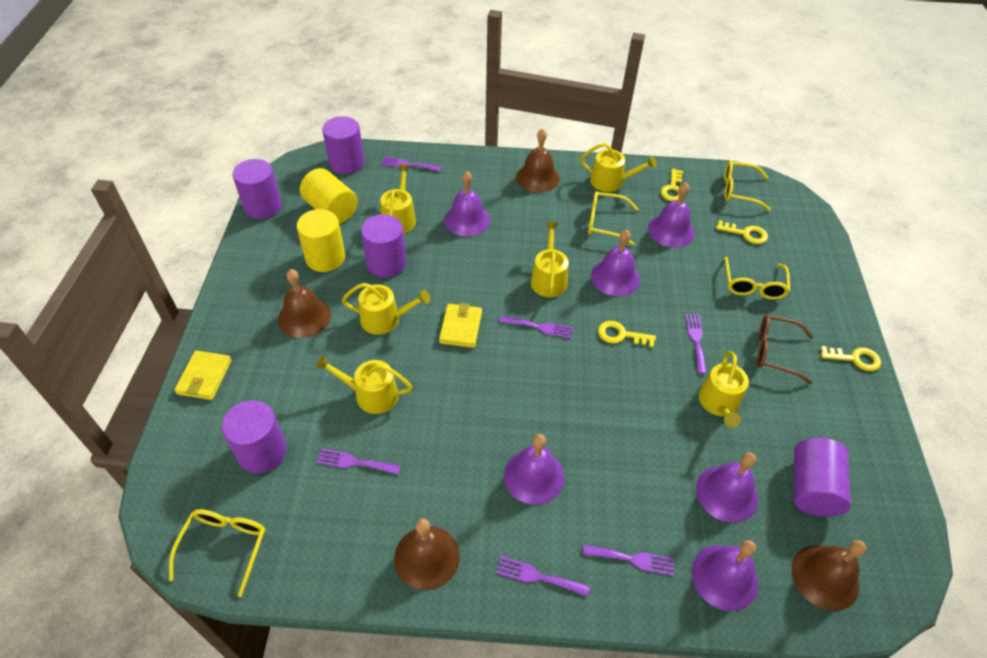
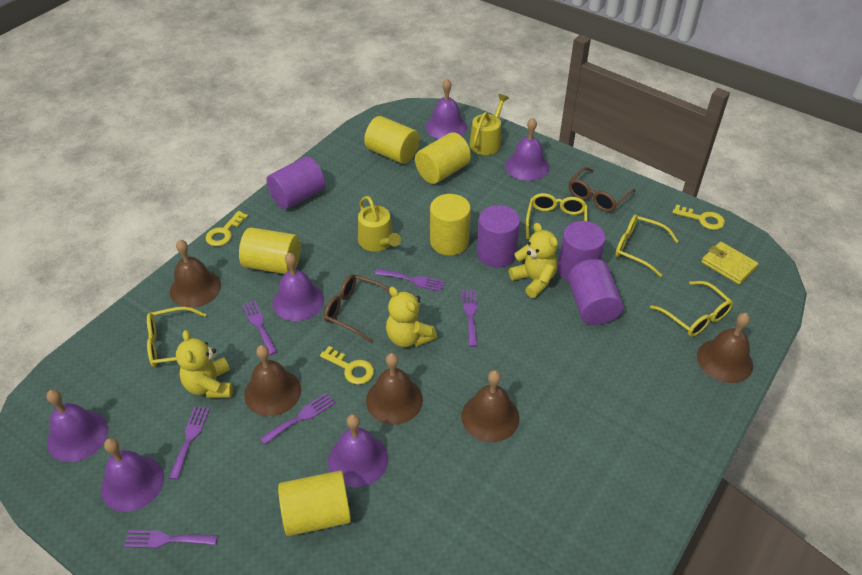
brown bell: 4 -> 5
brown glasses: 1 -> 2
purple cylinder: 5 -> 4
yellow cylinder: 2 -> 5
yellow key: 4 -> 3
yellow teddy bear: 0 -> 3
yellow wallet: 2 -> 1
yellow watering can: 6 -> 2

